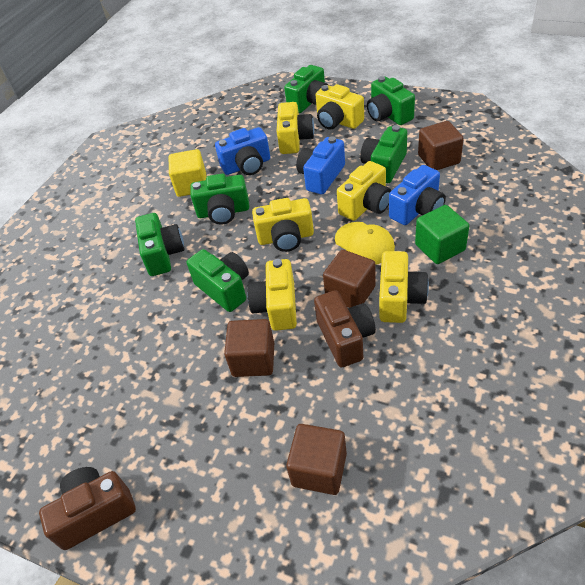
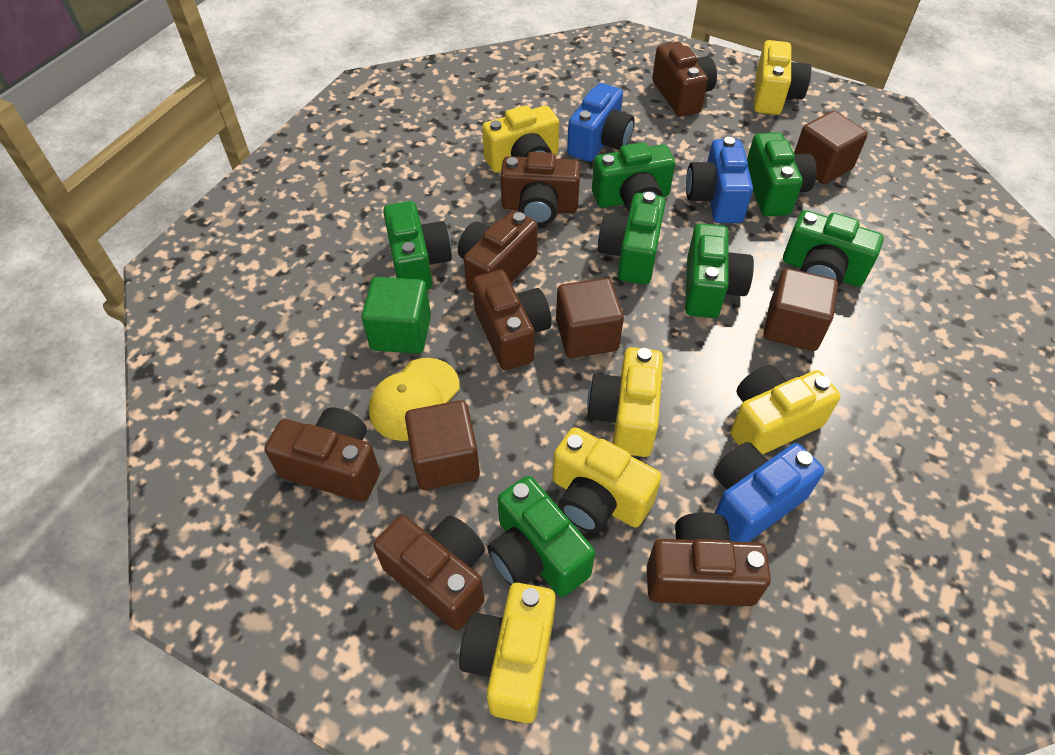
brown camera: 2 -> 7
green camera: 6 -> 7
yellow cube: 1 -> 0

